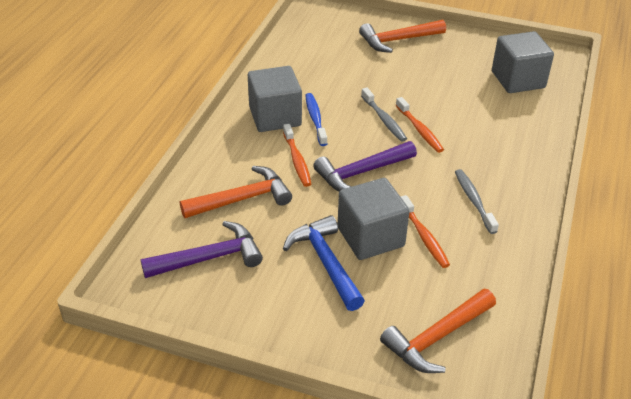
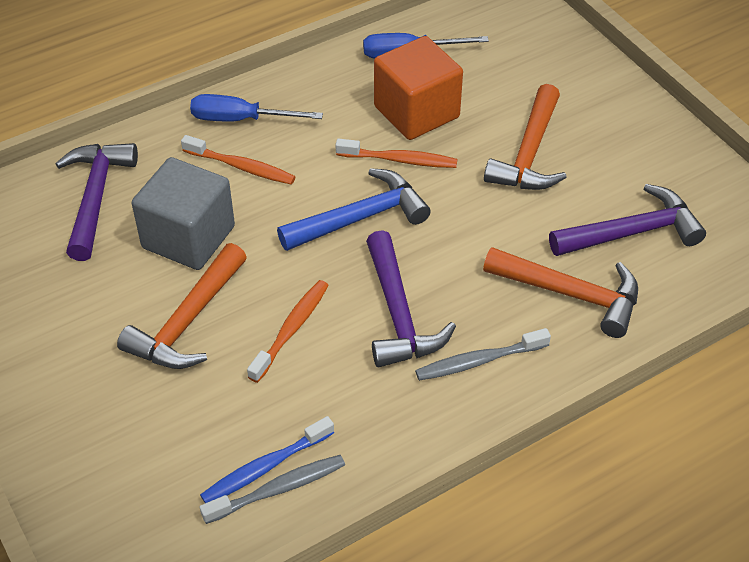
blue screwdriver: 0 -> 2
grey cube: 3 -> 1
orange cube: 0 -> 1
purple hammer: 2 -> 3

